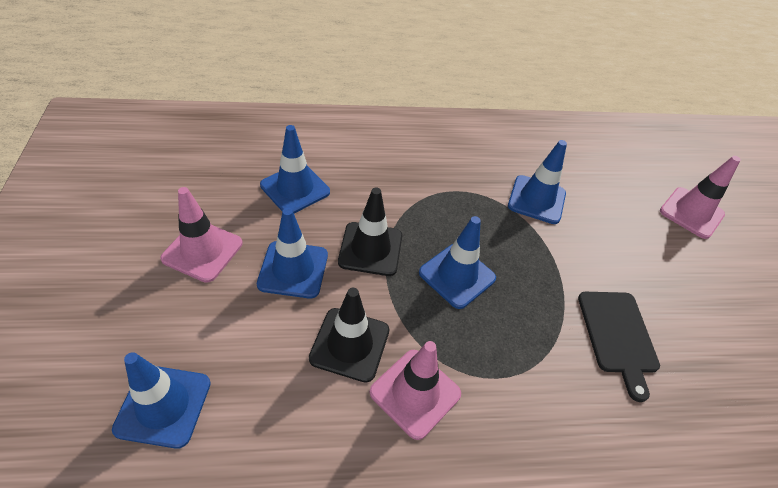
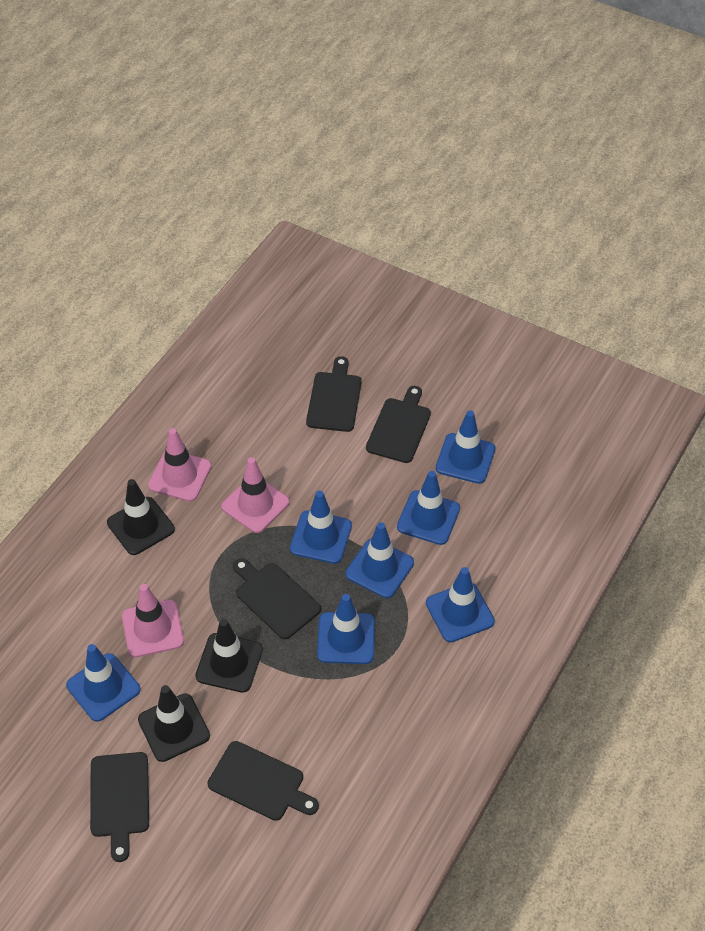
black cutting board: 1 -> 5
black traffic cone: 2 -> 3
blue traffic cone: 5 -> 7

